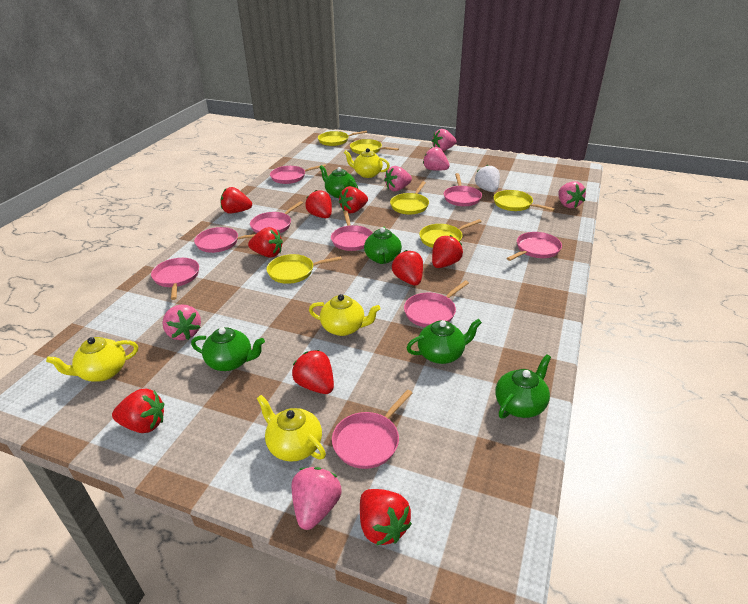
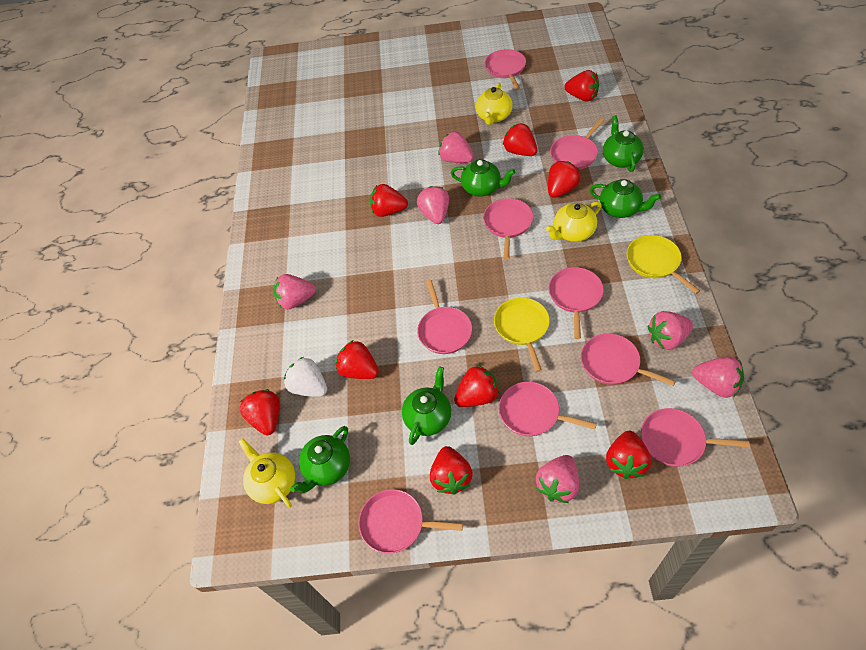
yellow pan: 6 -> 2
yellow teapot: 4 -> 3

